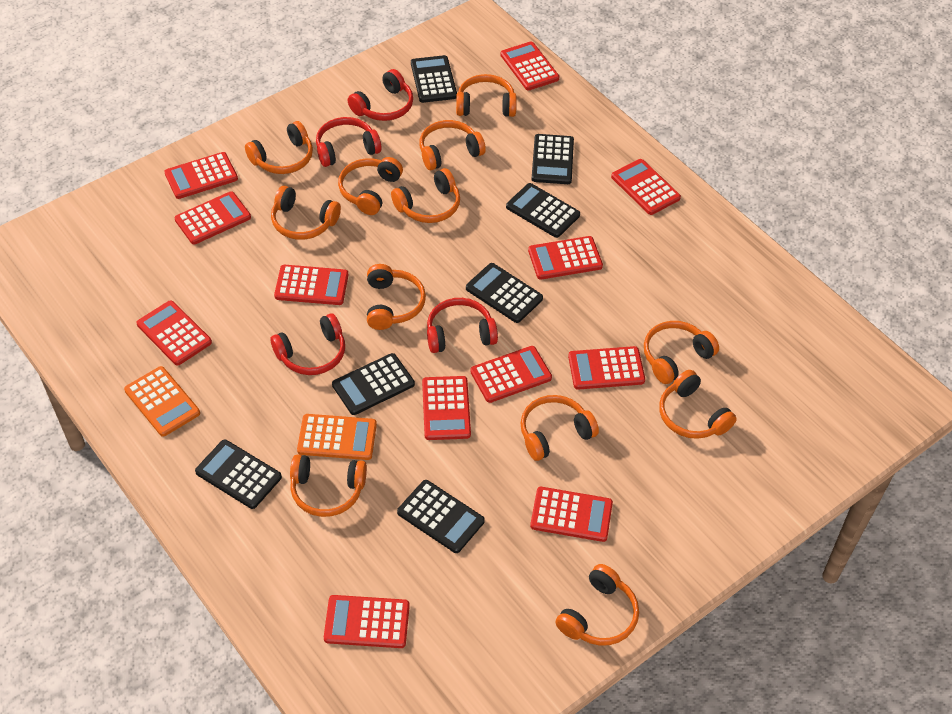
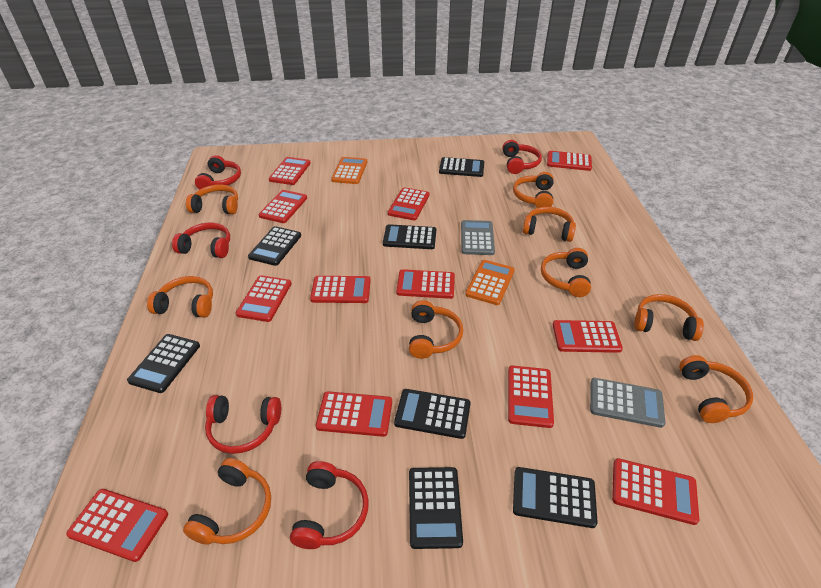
grey calculator: 0 -> 2
orange headphones: 12 -> 9
red headphones: 4 -> 5

